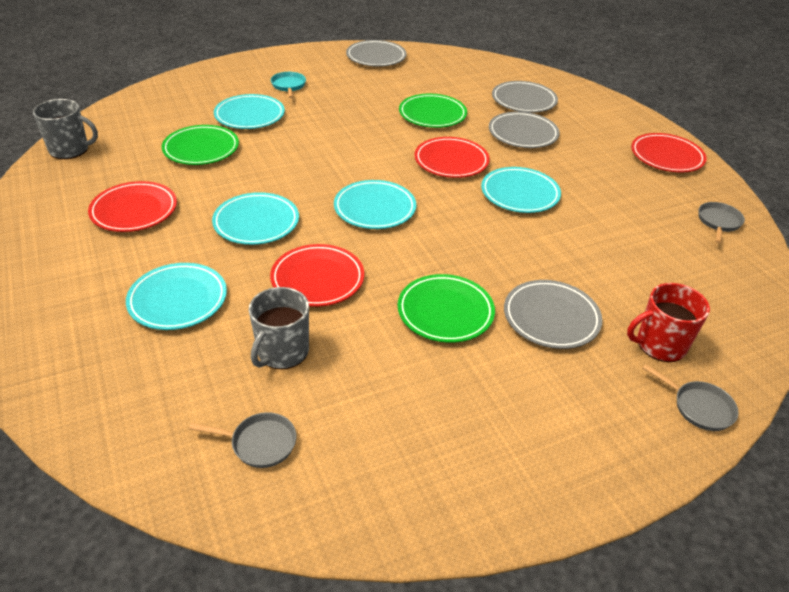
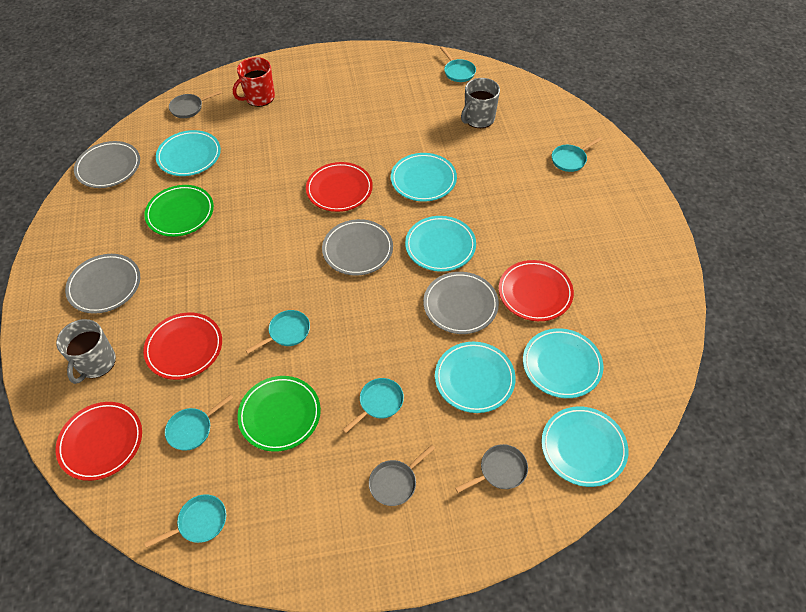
green plate: 3 -> 2
turquoise pan: 1 -> 6
turquoise plate: 5 -> 6

